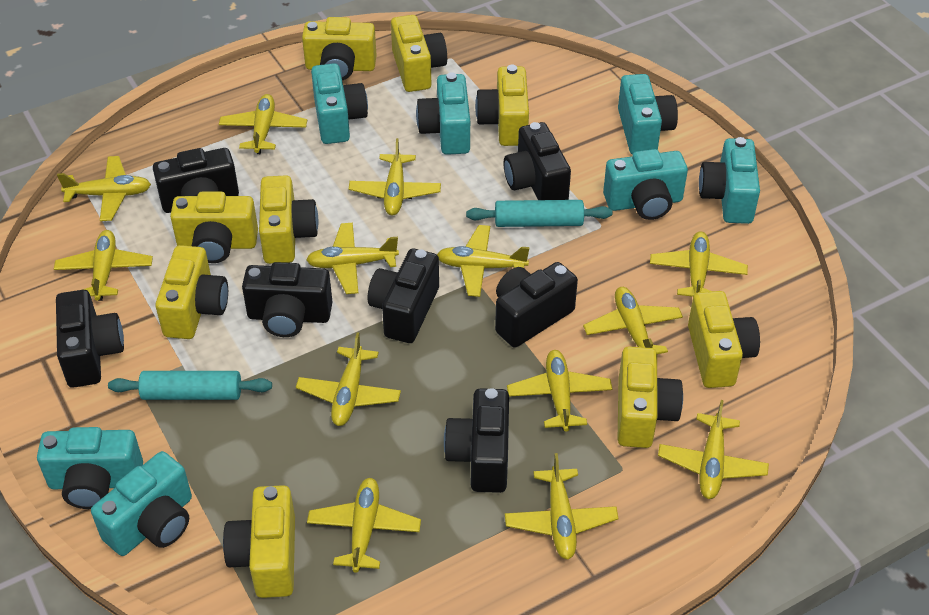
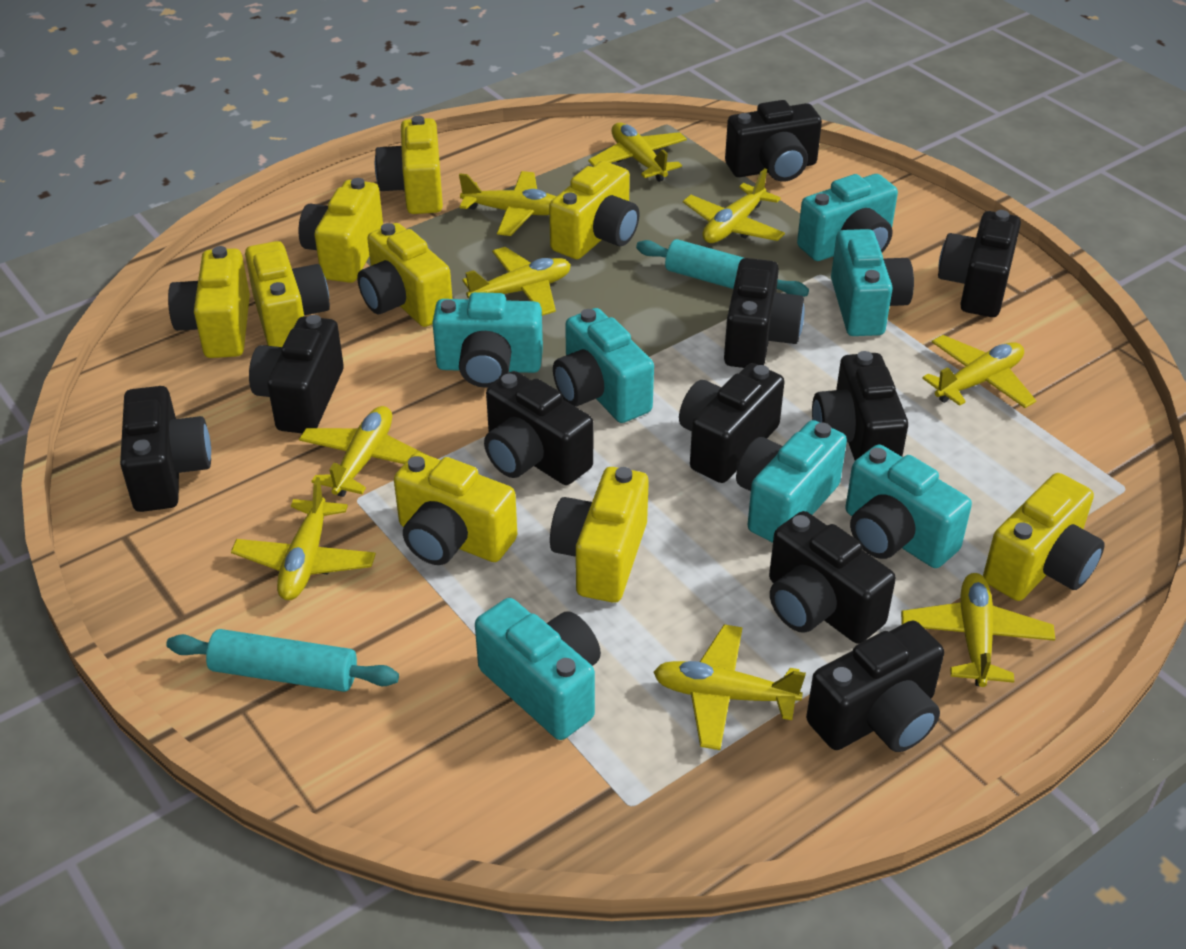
black camera: 7 -> 10
yellow plane: 13 -> 9

